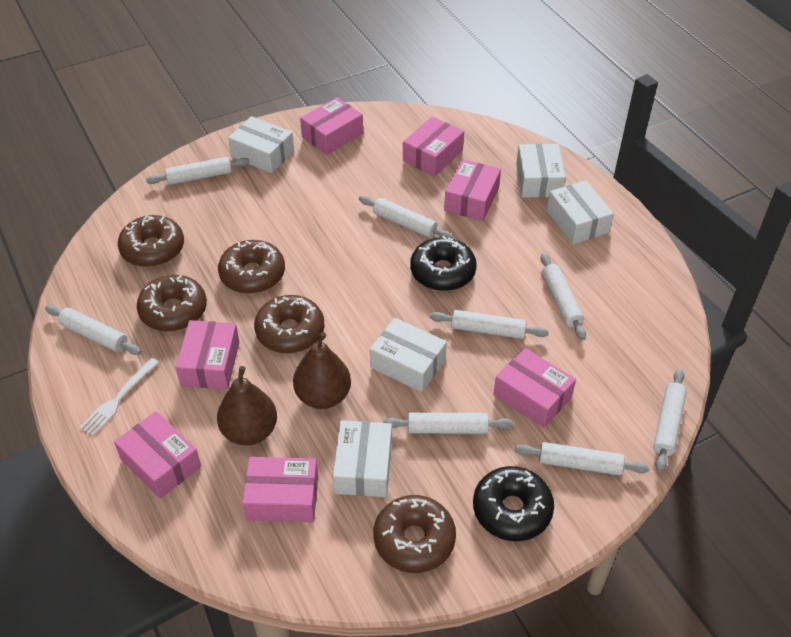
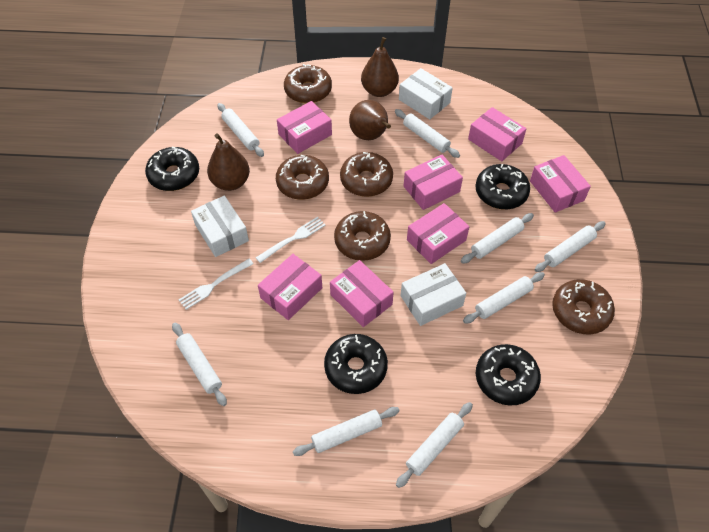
black donut: 2 -> 4
brown pear: 2 -> 3
white box: 5 -> 3
white fork: 1 -> 2

